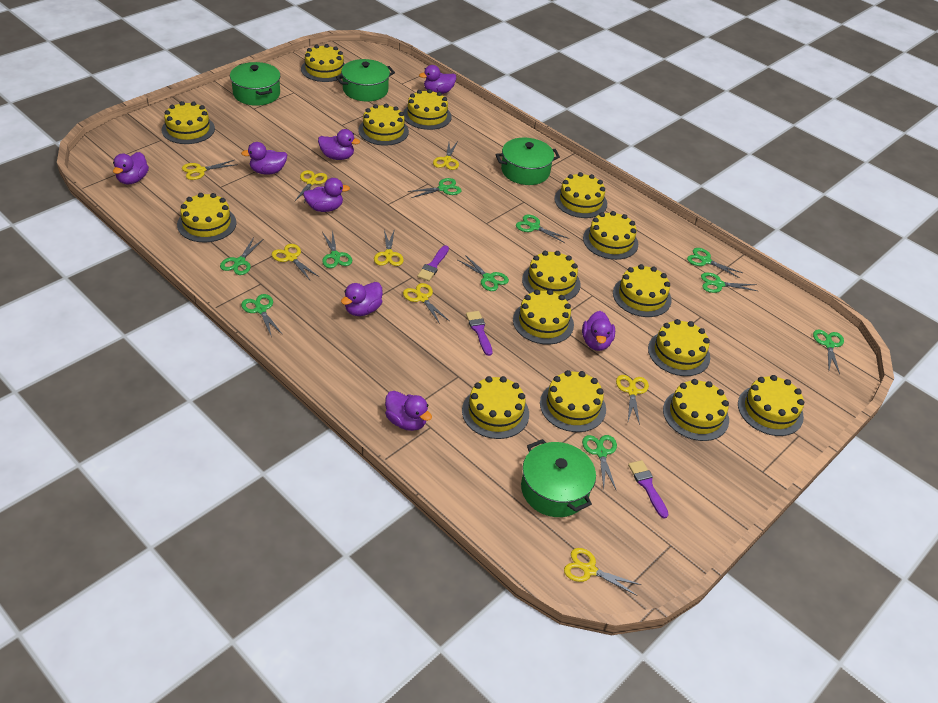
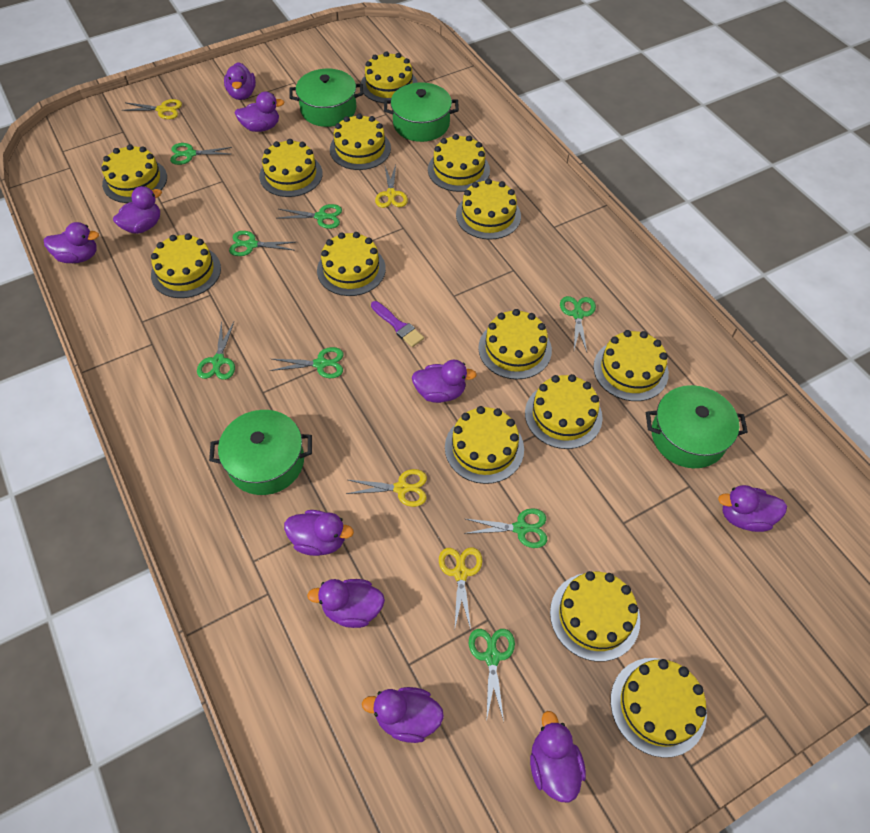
green scissors: 10 -> 8
purple brush: 3 -> 1
purple duck: 8 -> 10
yellow cake: 15 -> 14
yellow scissors: 8 -> 4

